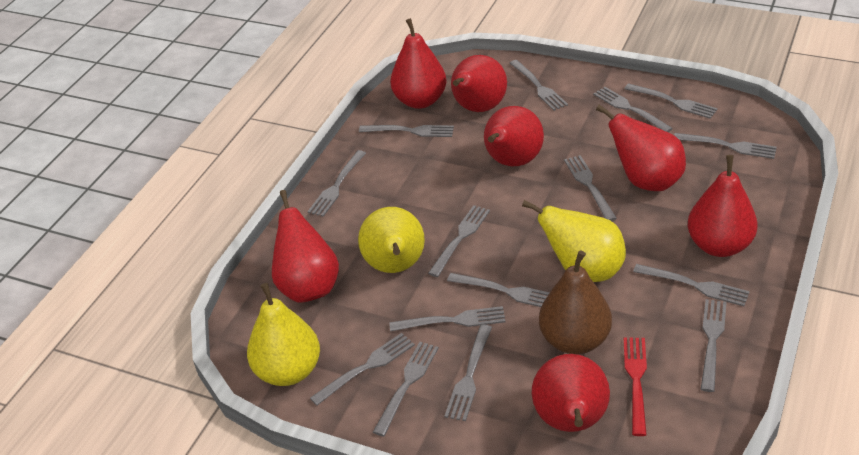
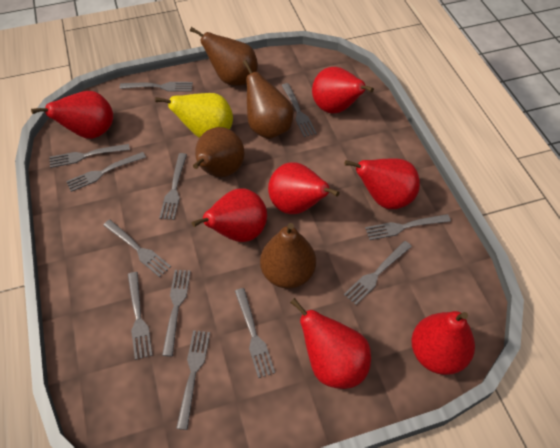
brown pear: 1 -> 4
grey fork: 15 -> 12
red fork: 1 -> 0
yellow pear: 3 -> 1

